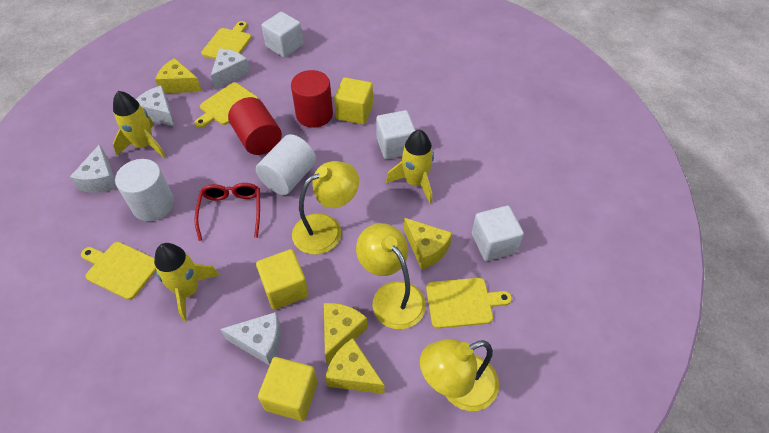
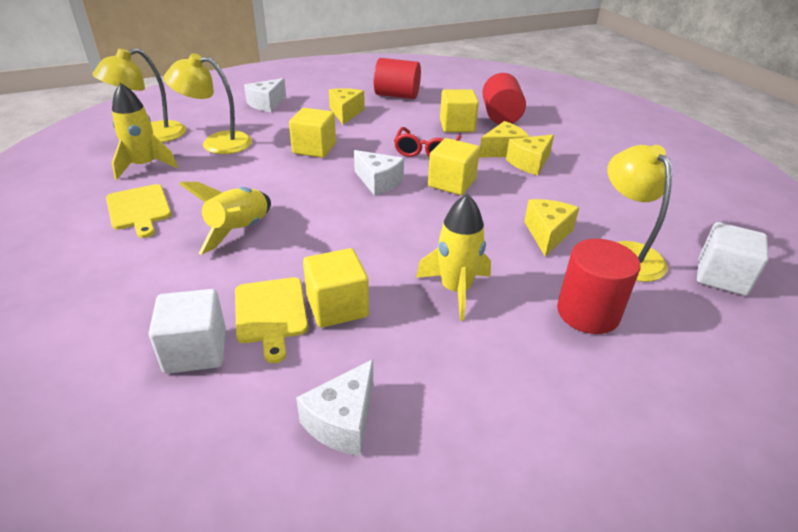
red cylinder: 2 -> 3
white cheese: 4 -> 3
white cube: 3 -> 2
white cylinder: 2 -> 0
yellow cube: 3 -> 4
yellow cutting board: 4 -> 2

